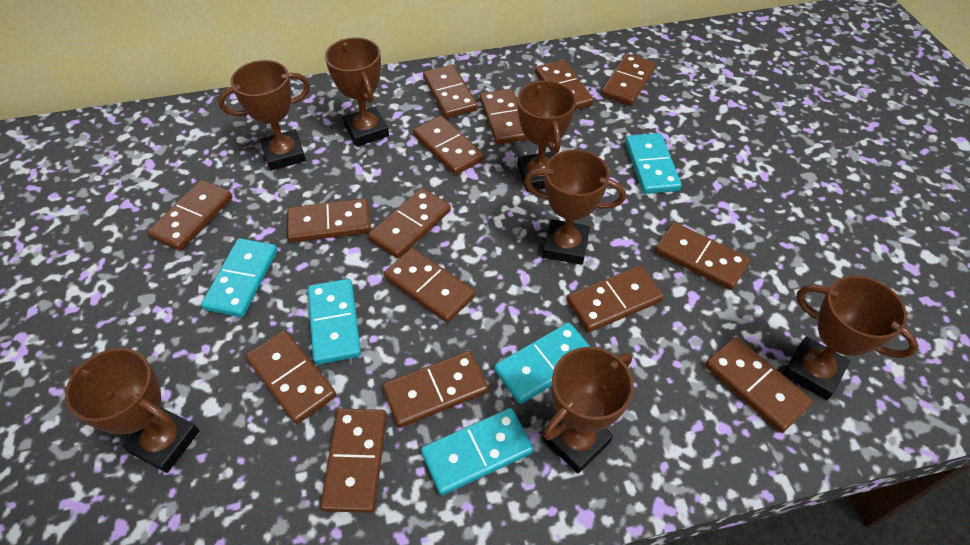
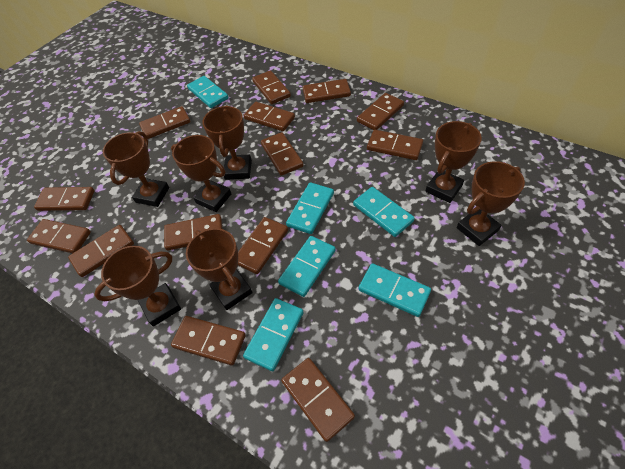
brown domino: 15 -> 14
turquoise domino: 5 -> 6

